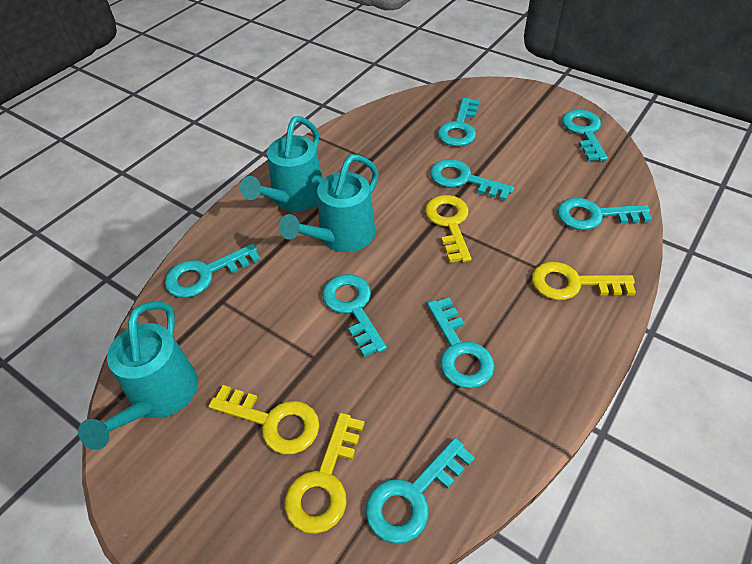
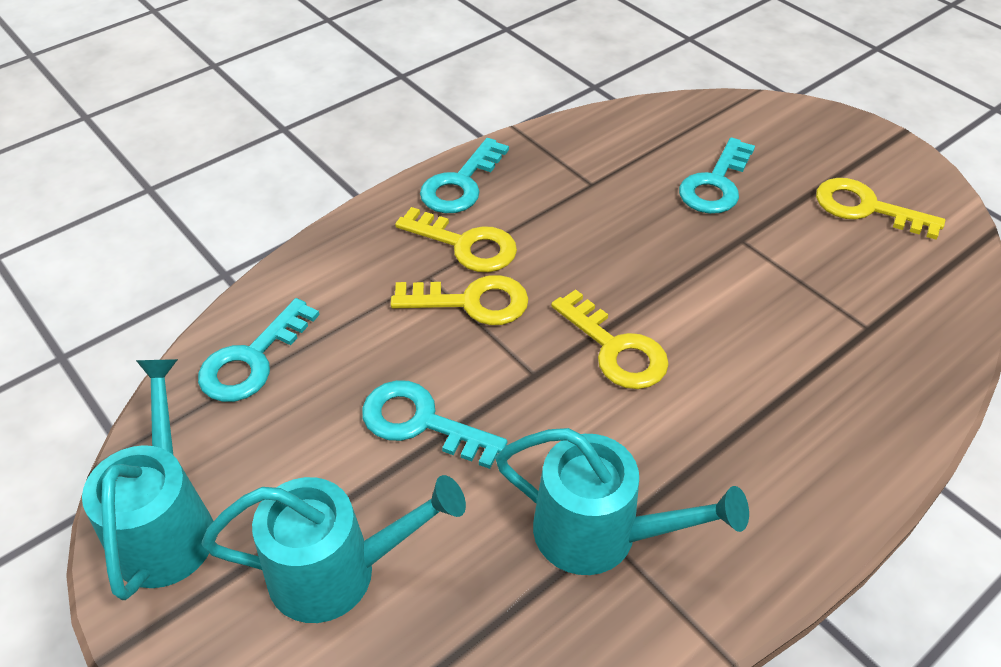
turquoise key: 8 -> 4

